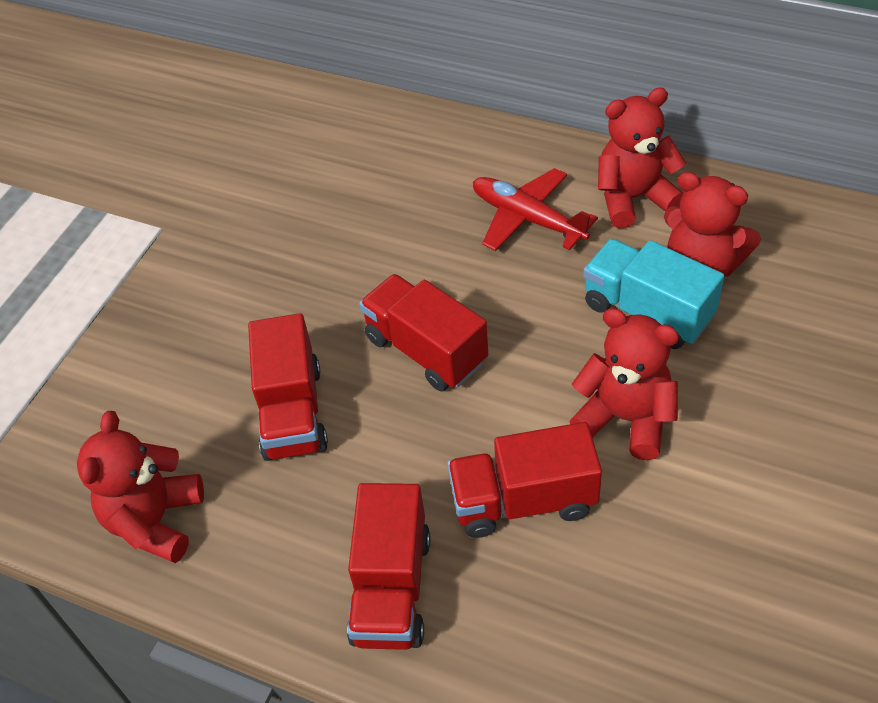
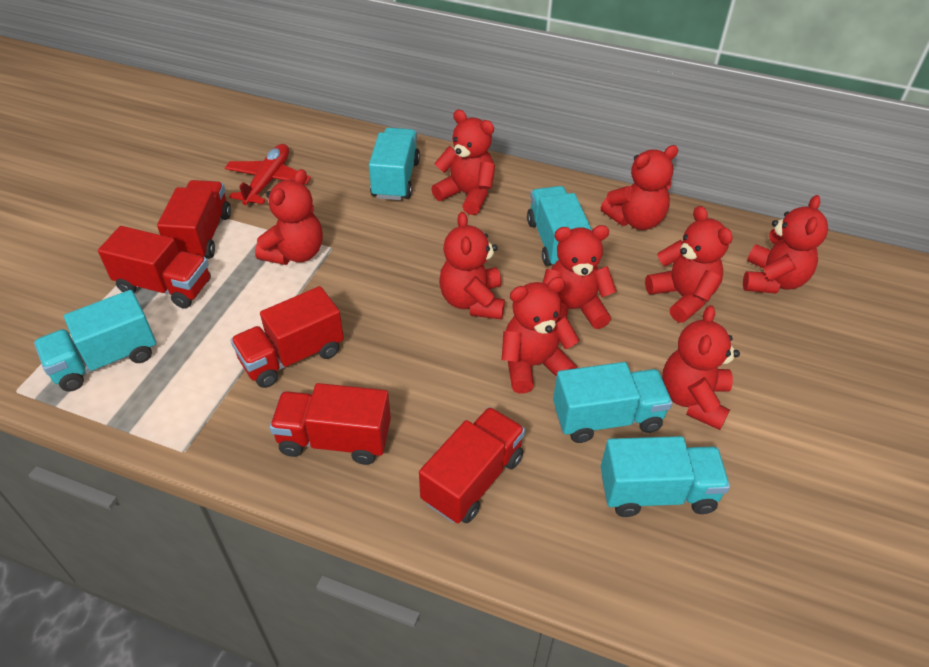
red teddy bear: 4 -> 9
red truck: 4 -> 5
turquoise truck: 1 -> 5

